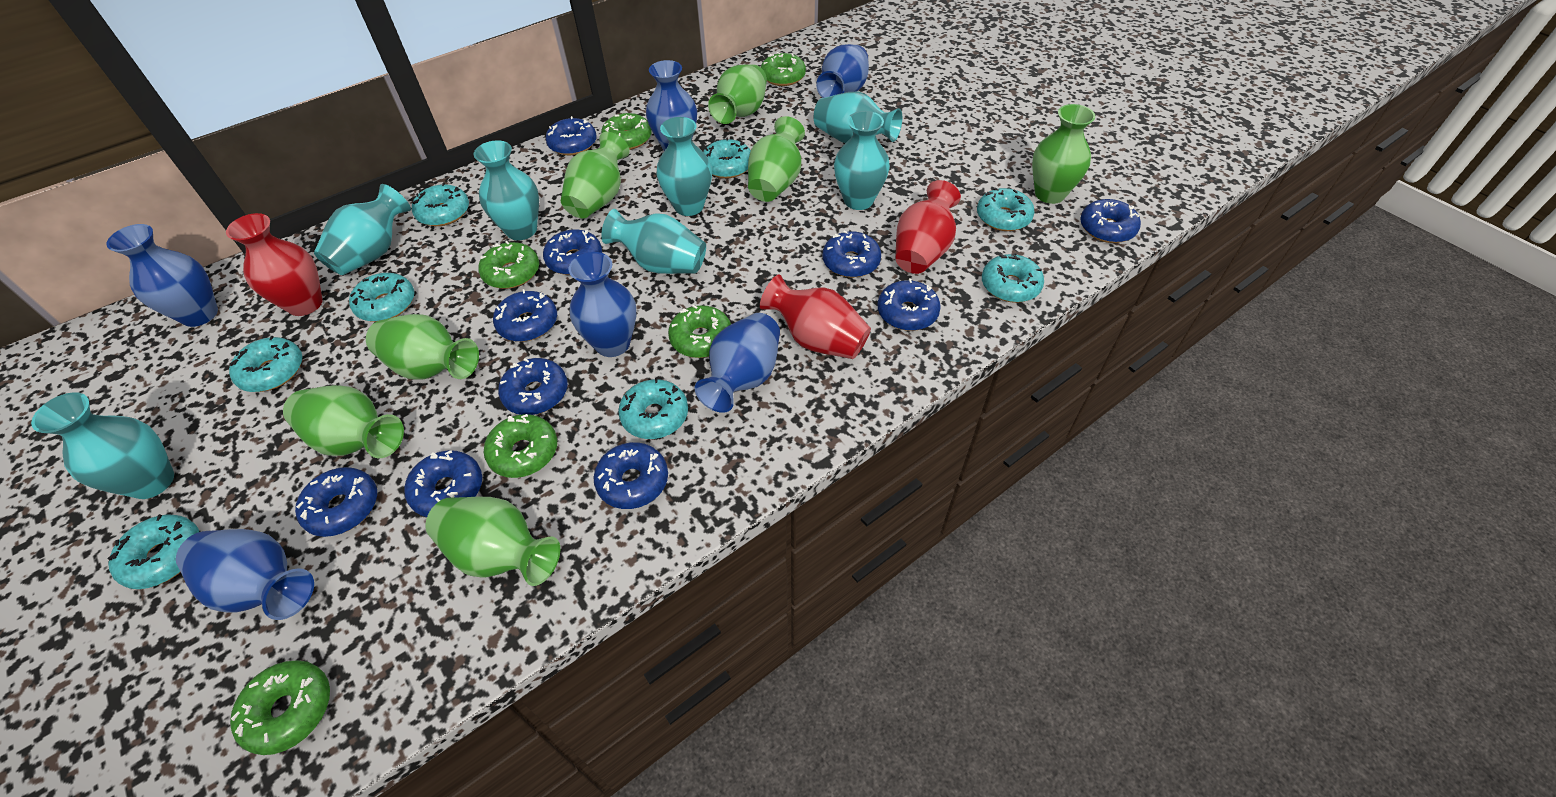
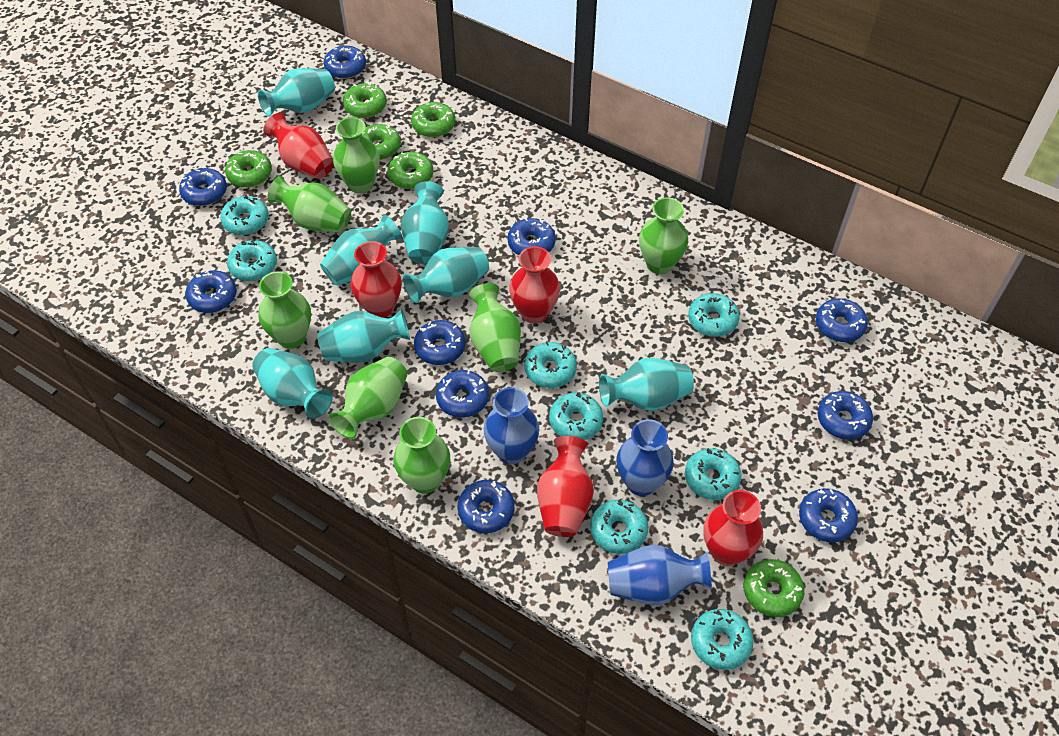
blue vase: 6 -> 3
red vase: 3 -> 5

